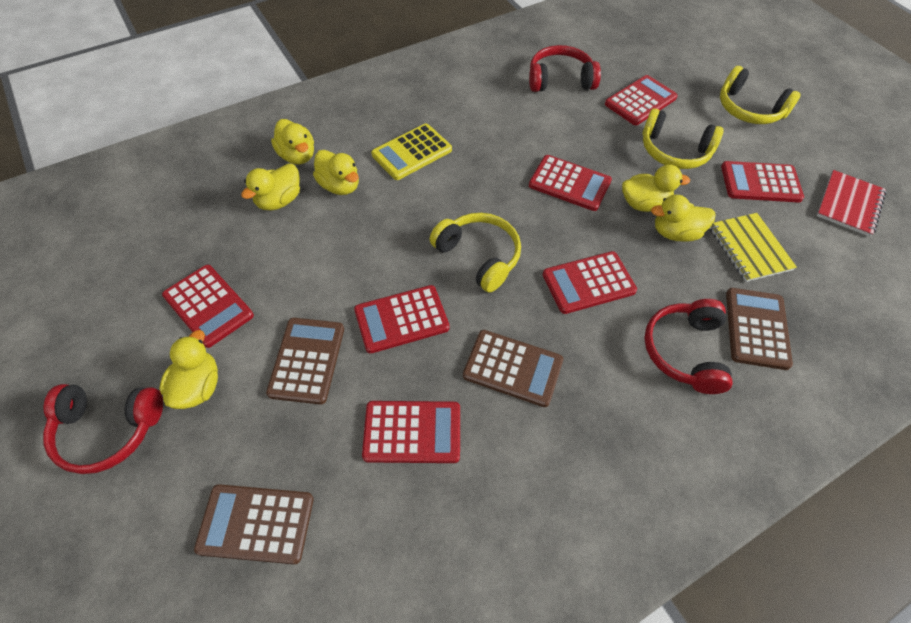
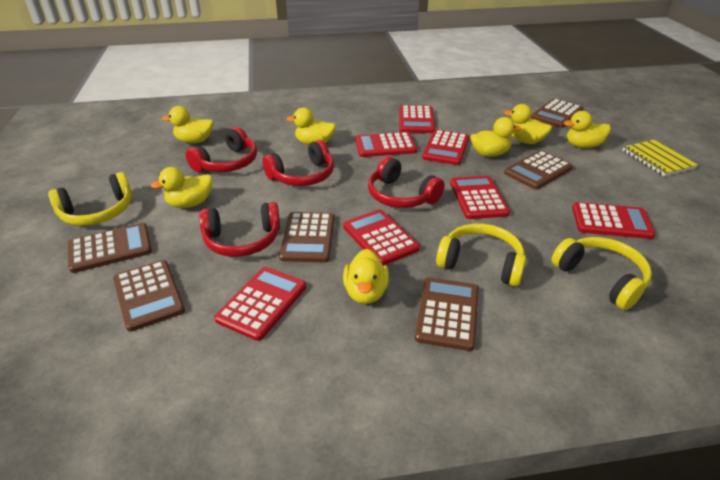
brown calculator: 4 -> 6
red headphones: 3 -> 4
red notebook: 1 -> 0
yellow calculator: 1 -> 0
yellow duck: 6 -> 7

